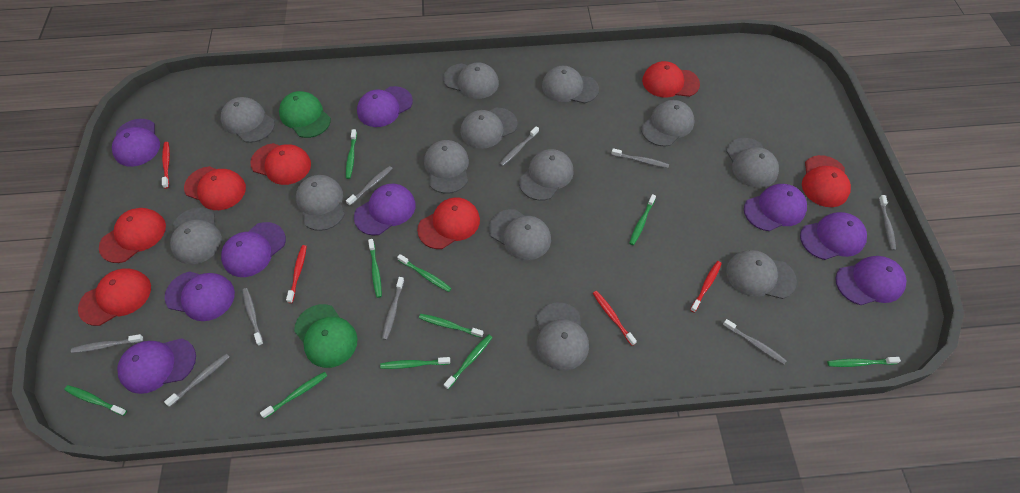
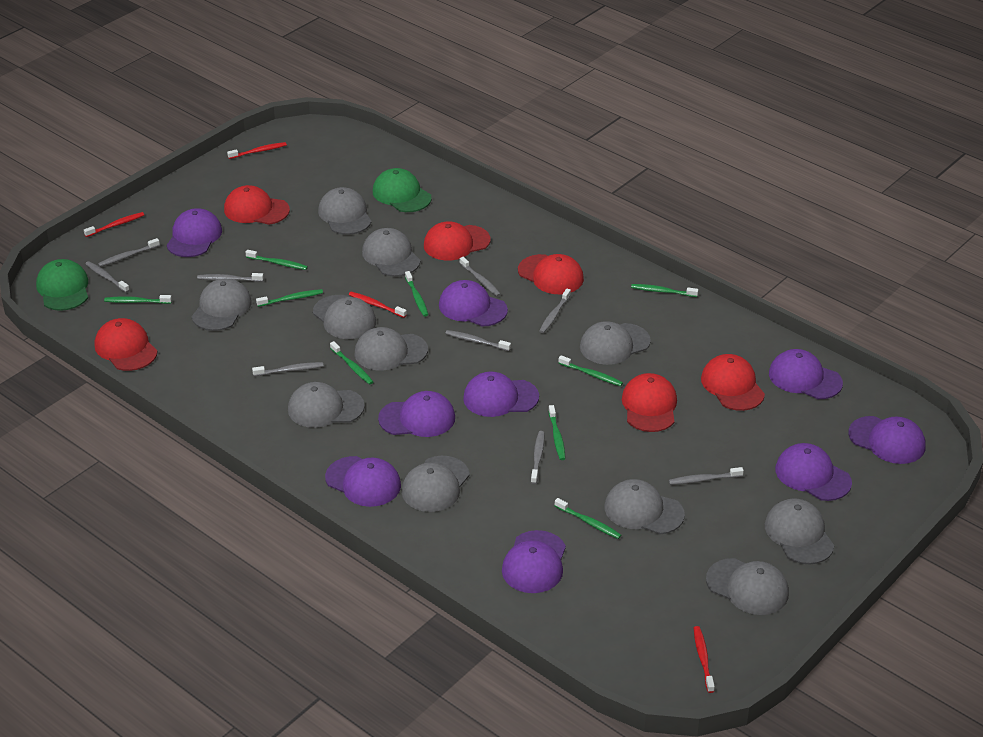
green toothbrush: 10 -> 9
grey cap: 13 -> 11
red cap: 7 -> 6

